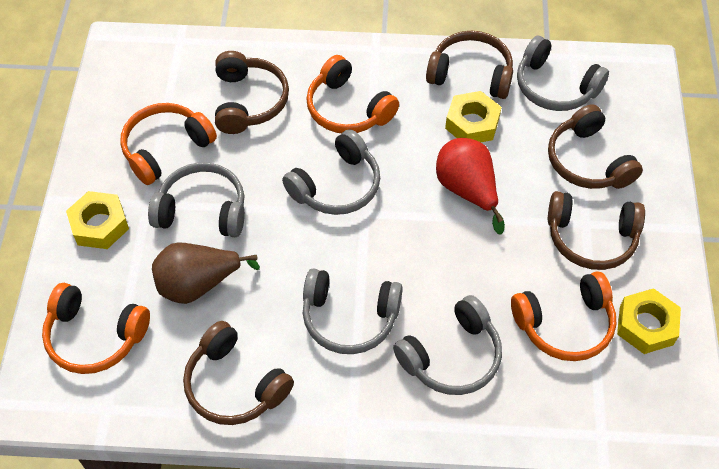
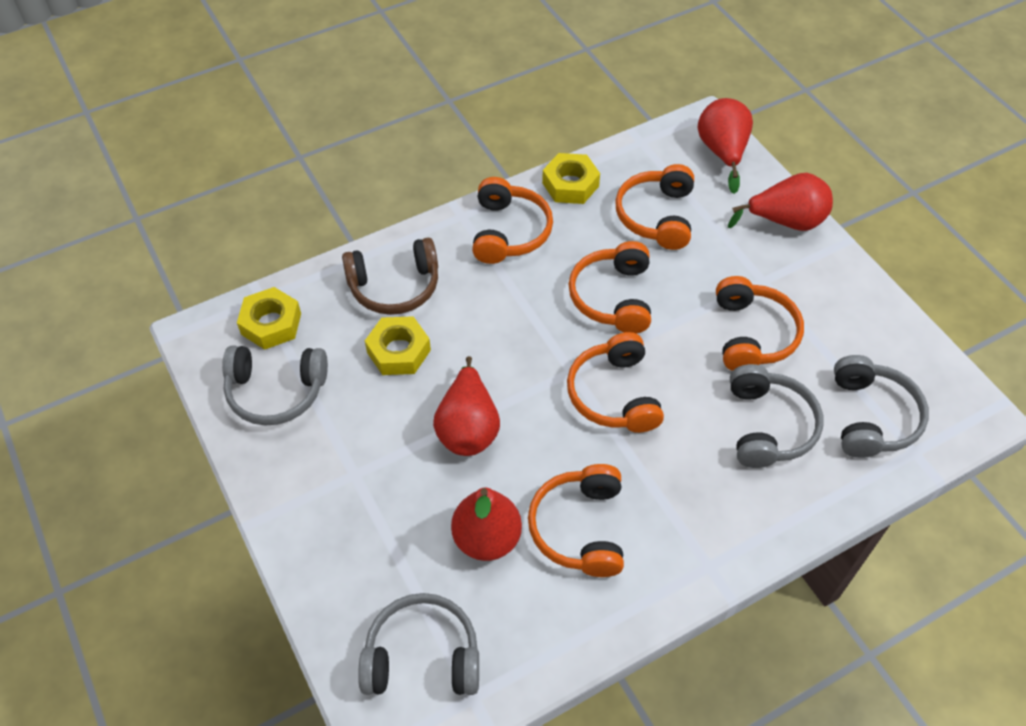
brown headphones: 5 -> 1
brown pear: 1 -> 0
grey headphones: 5 -> 4
orange headphones: 4 -> 6
red pear: 1 -> 4

